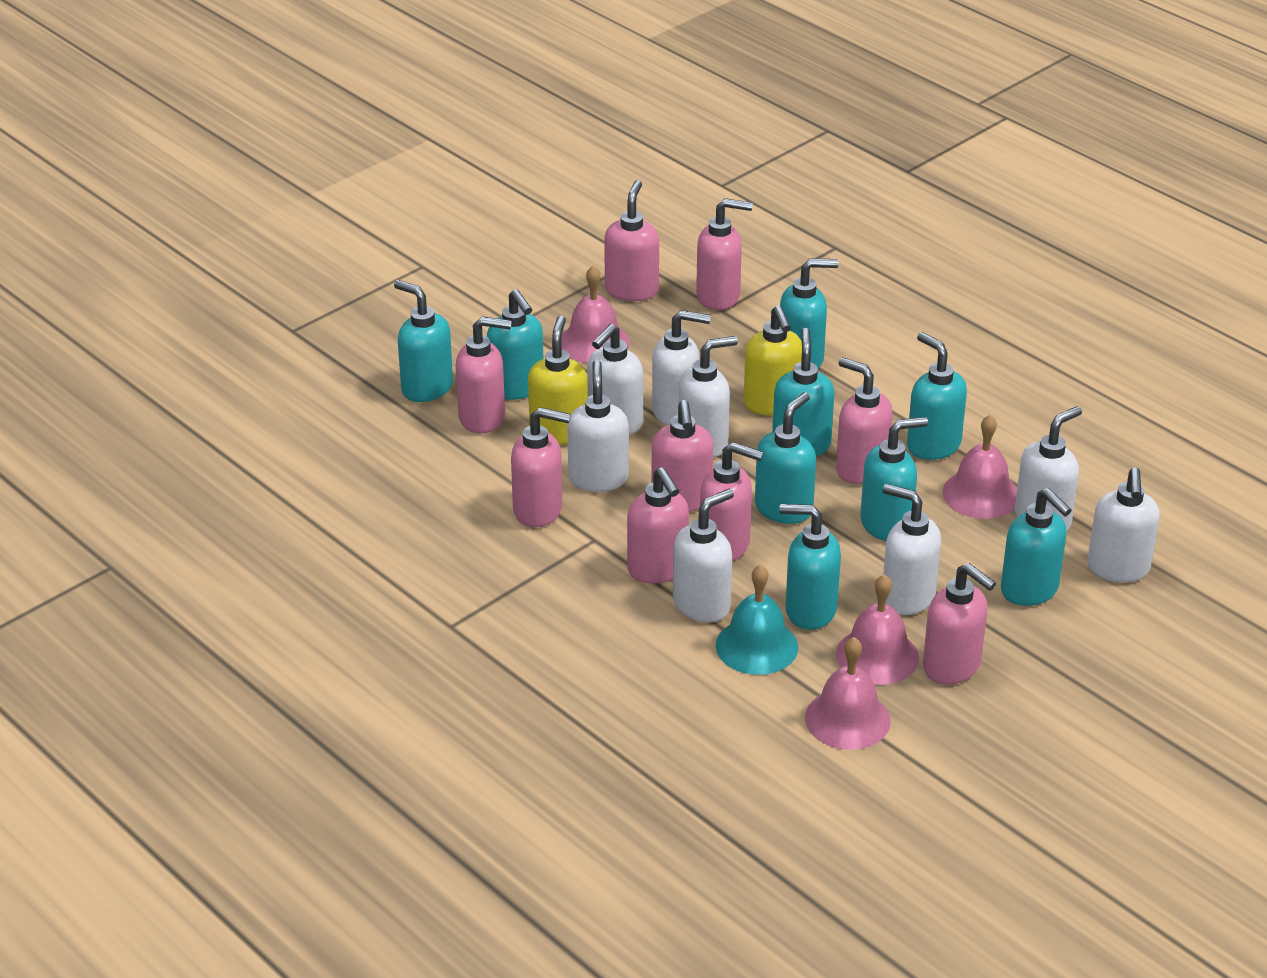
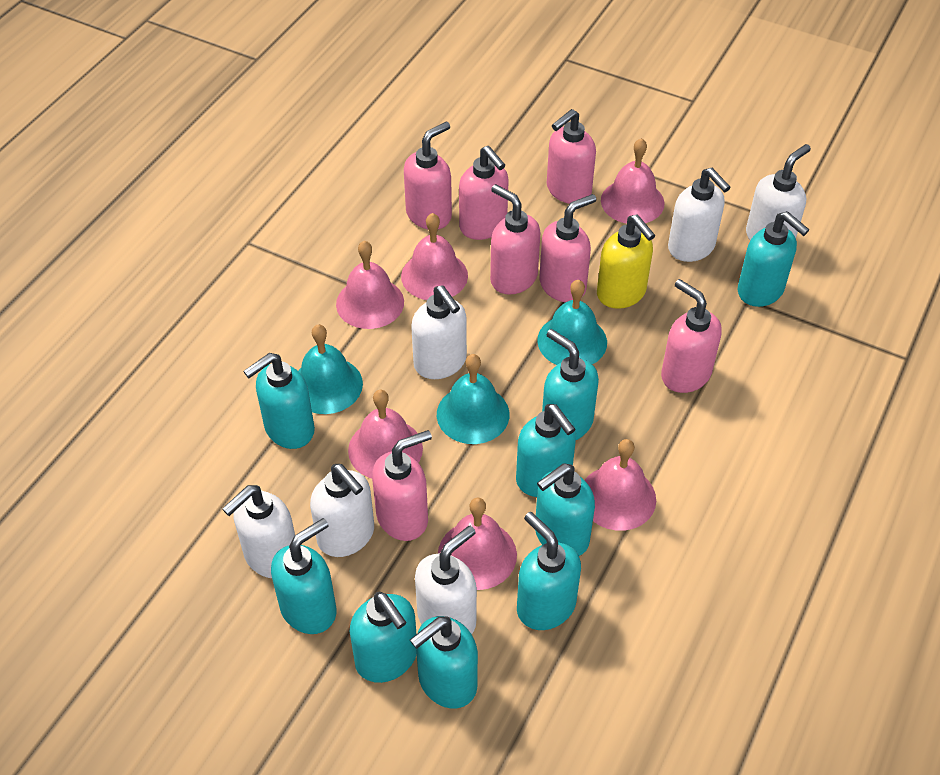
pink bell: 4 -> 6
pink soap dispenser: 9 -> 7
turquoise bell: 1 -> 3
white soap dispenser: 8 -> 6
yellow soap dispenser: 2 -> 1

